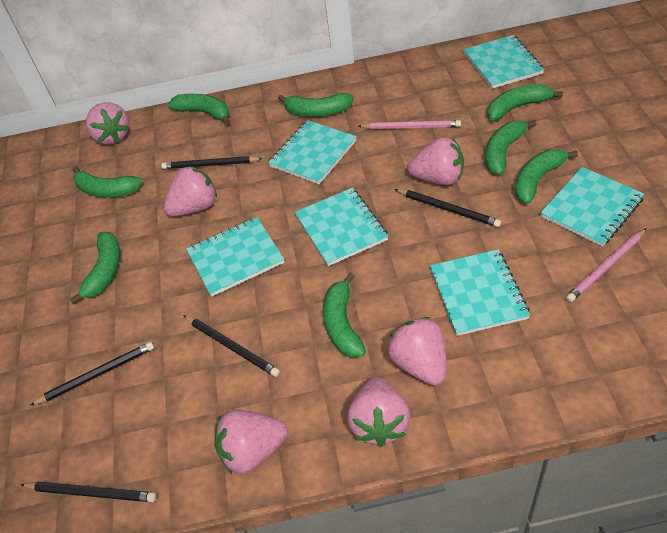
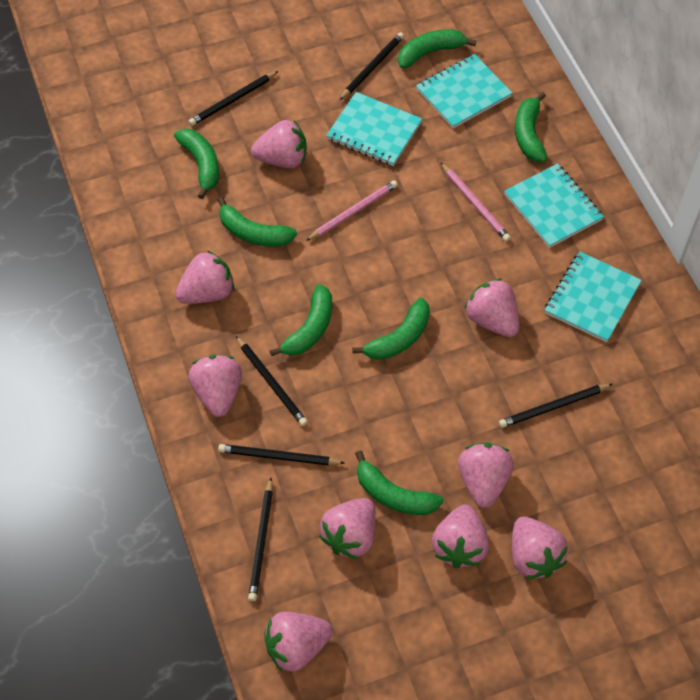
black pencil: 5 -> 6
green banana: 8 -> 7
pink strawberry: 6 -> 9
turquoise notebook: 6 -> 4

